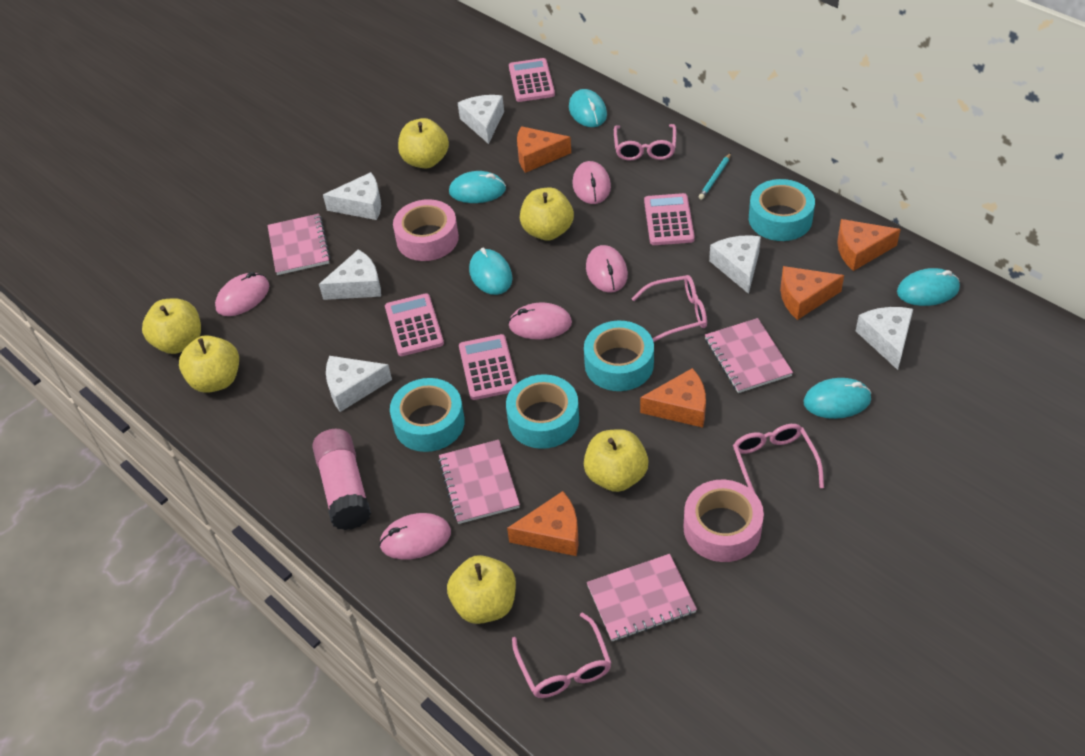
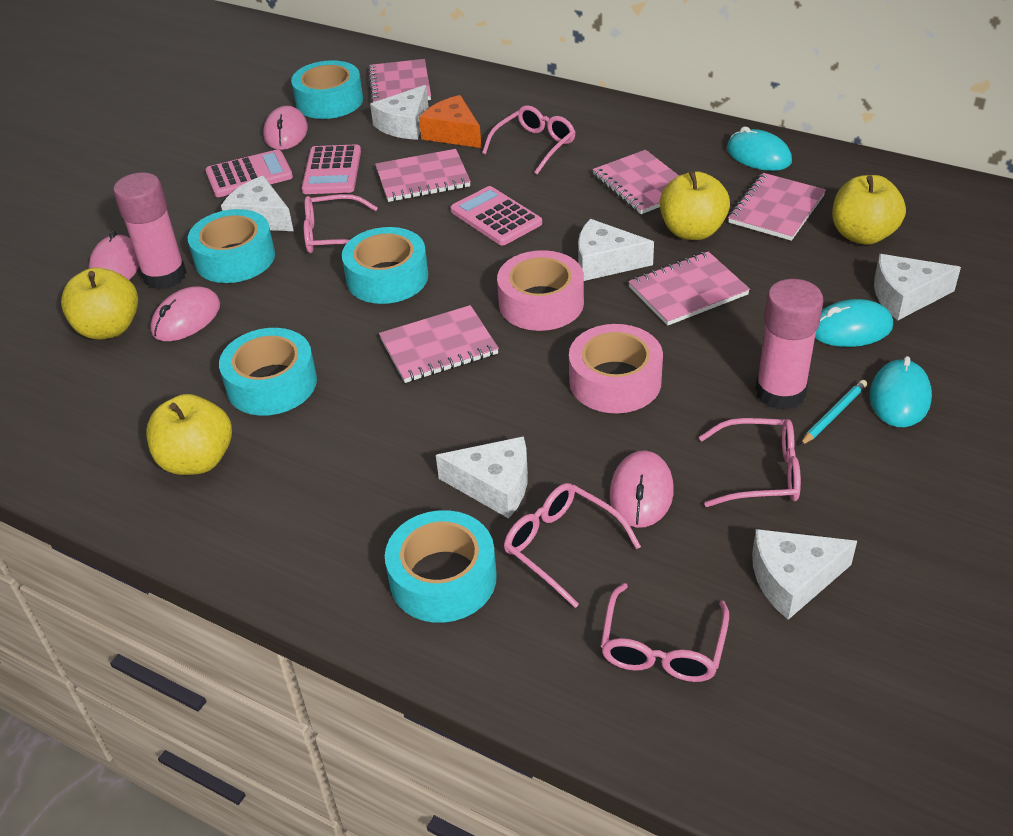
orange cheese: 5 -> 1
pink calculator: 4 -> 3
pink glasses: 4 -> 5
pink glue stick: 1 -> 2
pink mouse: 5 -> 4
pink notebook: 4 -> 6
turquoise mouse: 5 -> 3
turquoise tape: 4 -> 5
yellow apple: 6 -> 4

